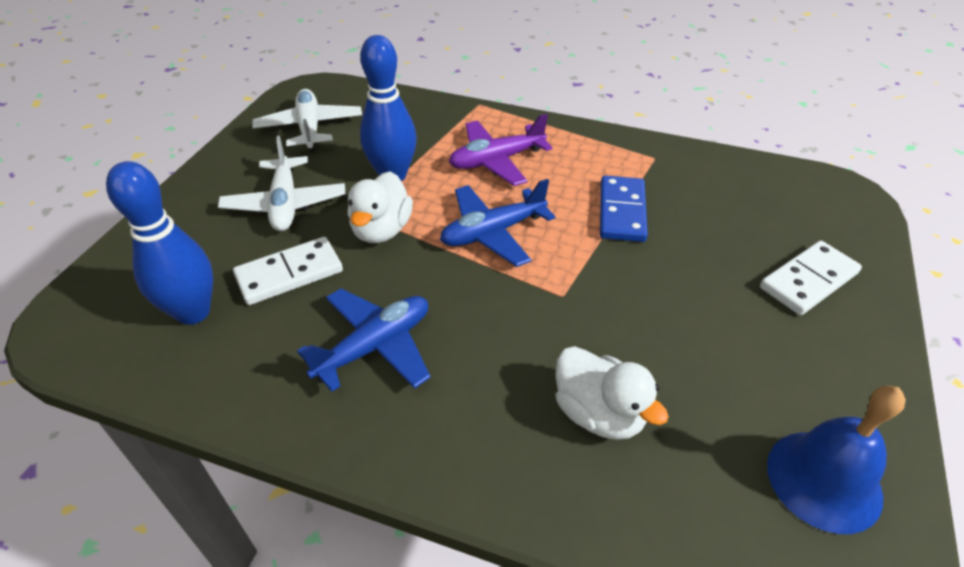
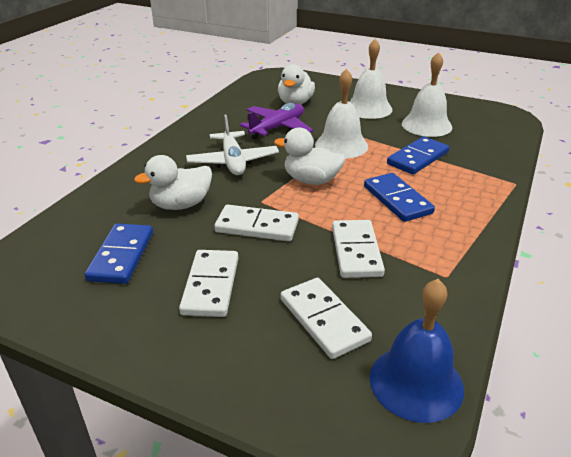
blue bowling pin: 2 -> 0
blue domino: 1 -> 3
blue plane: 2 -> 0
white bell: 0 -> 3
white domino: 2 -> 4
white duck: 2 -> 3
white plane: 2 -> 1

